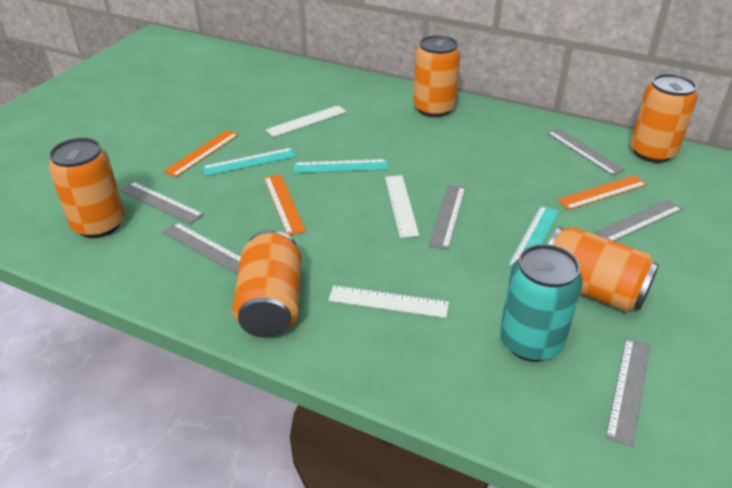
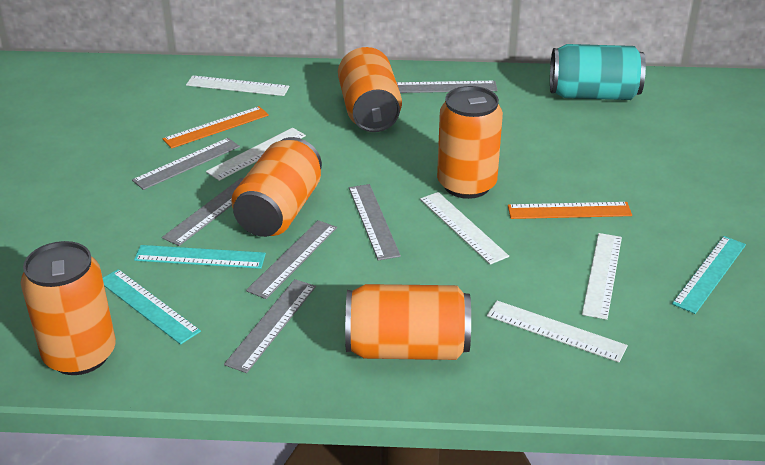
orange ruler: 3 -> 2
white ruler: 3 -> 5

